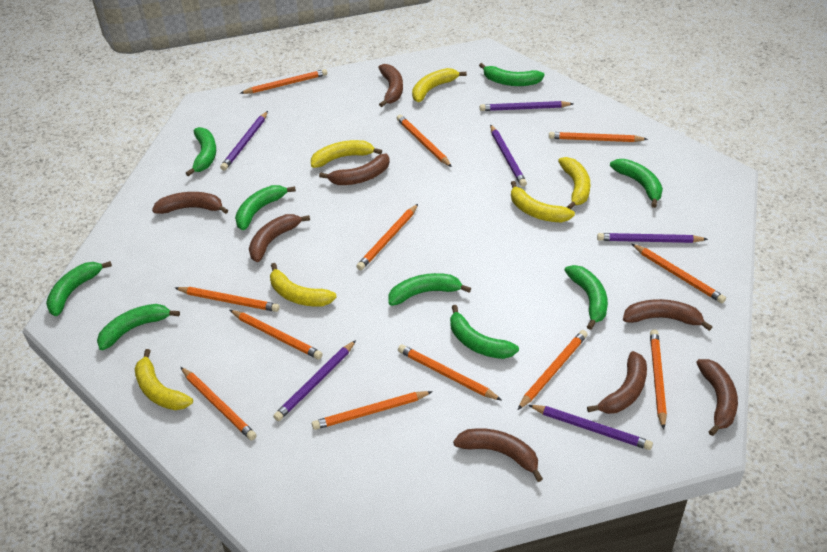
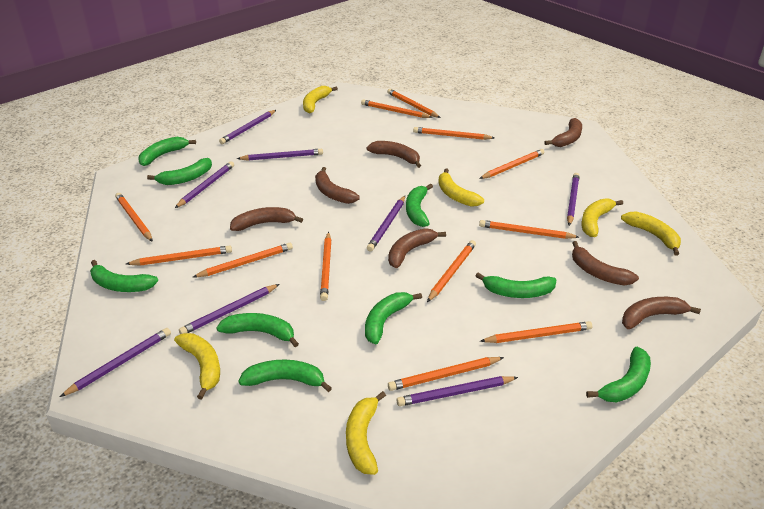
brown banana: 8 -> 7
purple pencil: 6 -> 8

